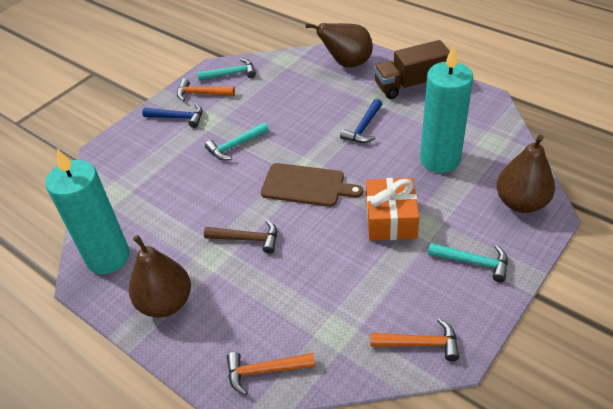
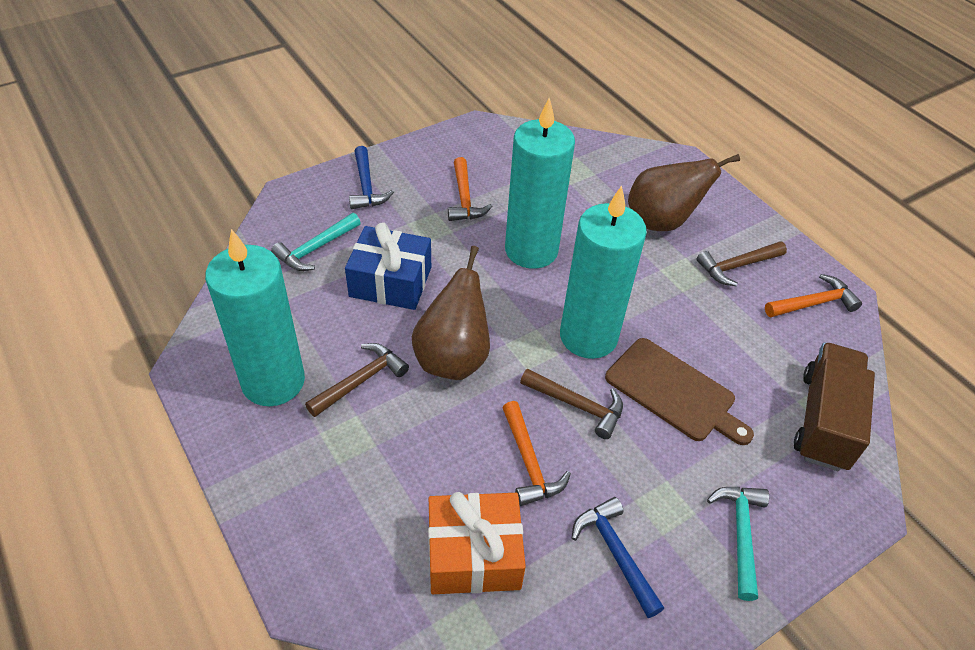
blue gift: 0 -> 1
brown hammer: 1 -> 3
brown pear: 3 -> 2
turquoise candle: 2 -> 3
turquoise hammer: 3 -> 2

